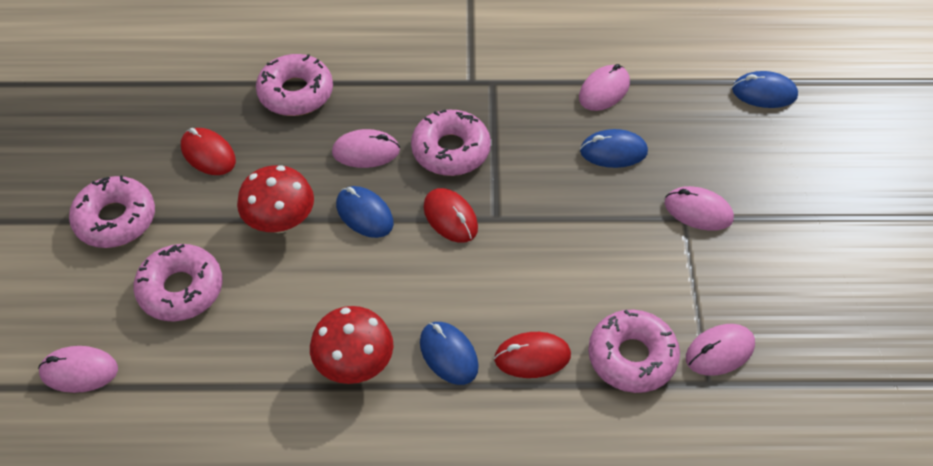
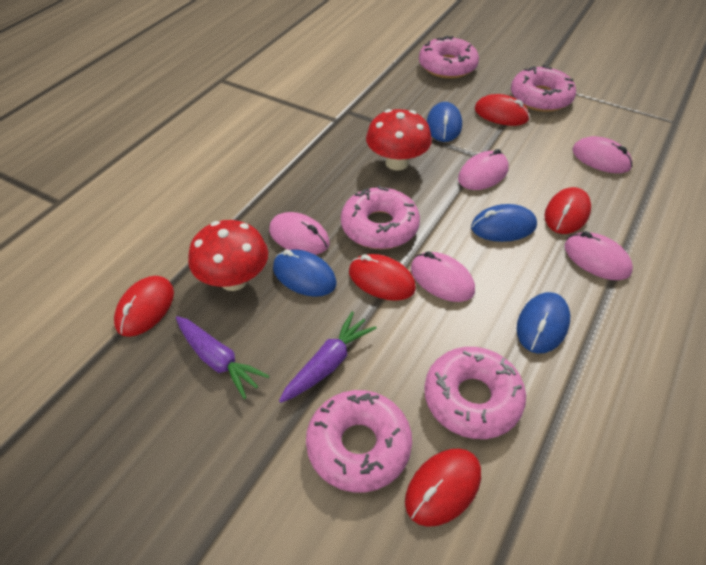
purple carrot: 0 -> 2
red mouse: 3 -> 5

